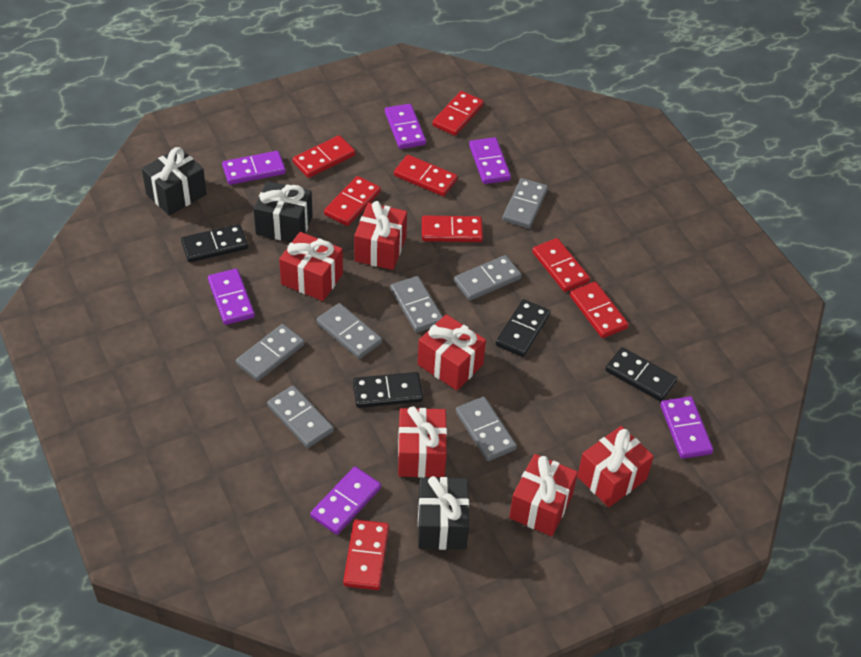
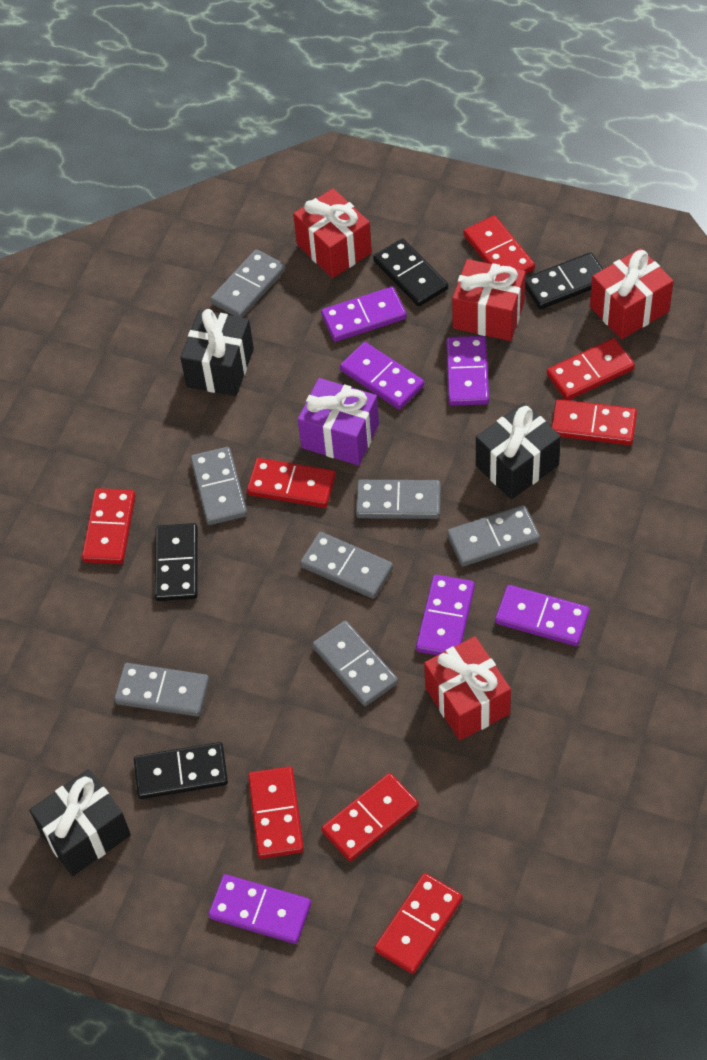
purple gift: 0 -> 1
red gift: 6 -> 4

